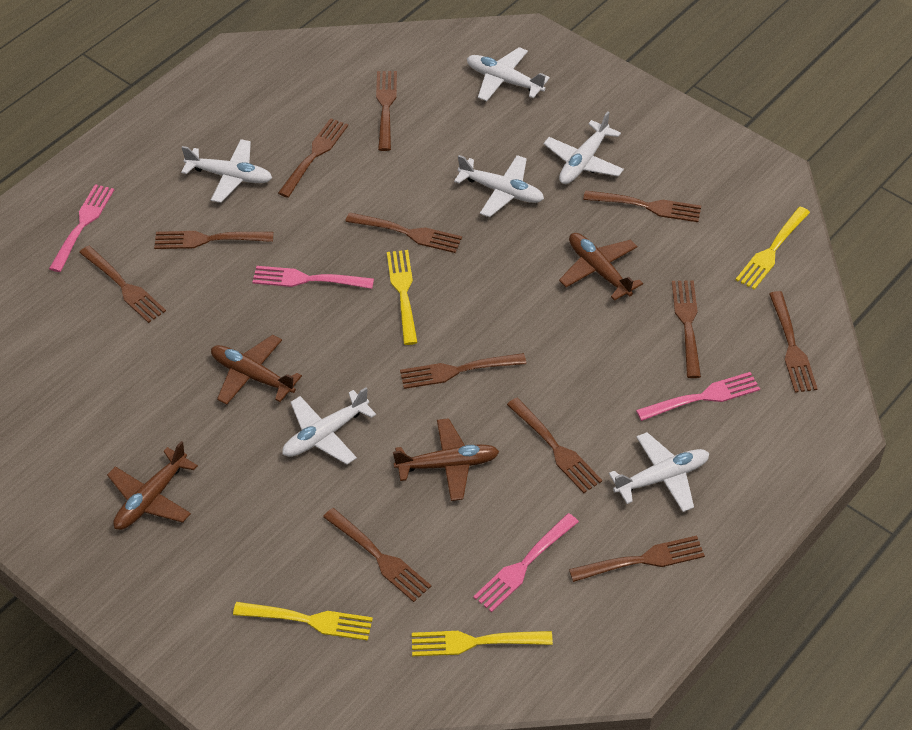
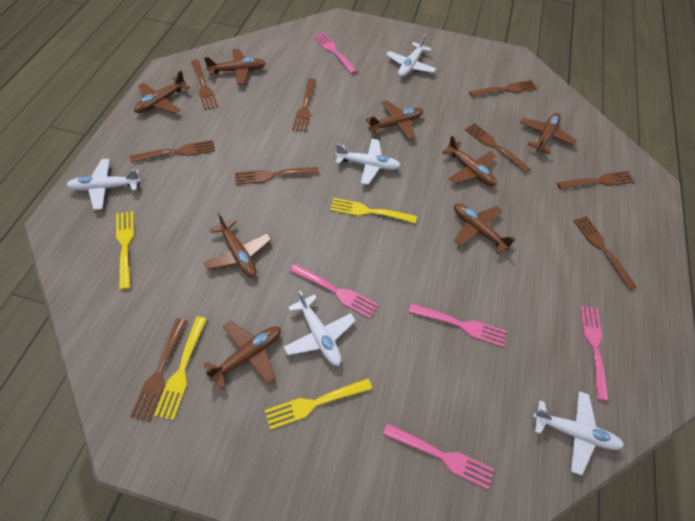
brown fork: 12 -> 9
brown plane: 4 -> 8
pink fork: 4 -> 5
white plane: 6 -> 5

